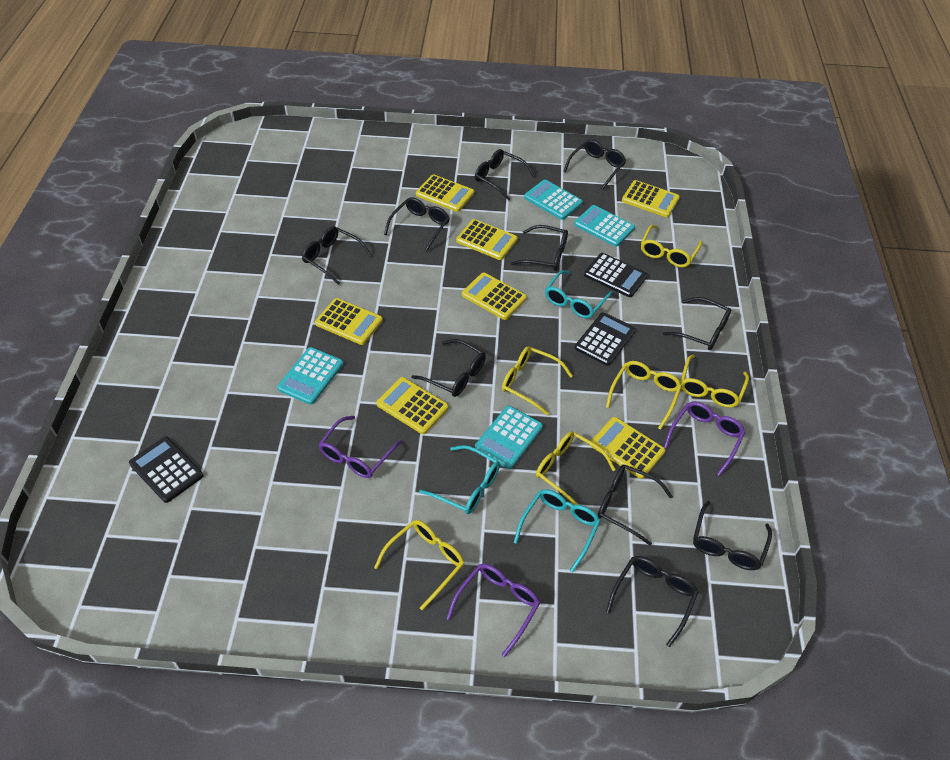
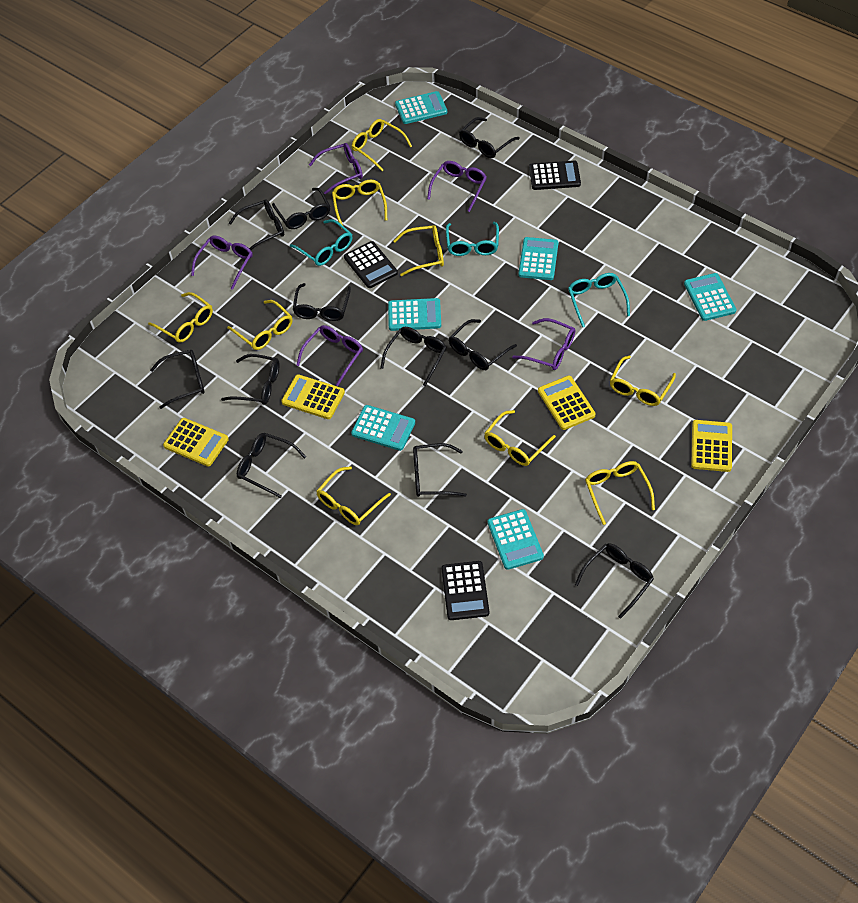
black glasses: 10 -> 11
purple glasses: 3 -> 5
turquoise calculator: 4 -> 6
yellow calculator: 7 -> 4
yellow glasses: 6 -> 9

